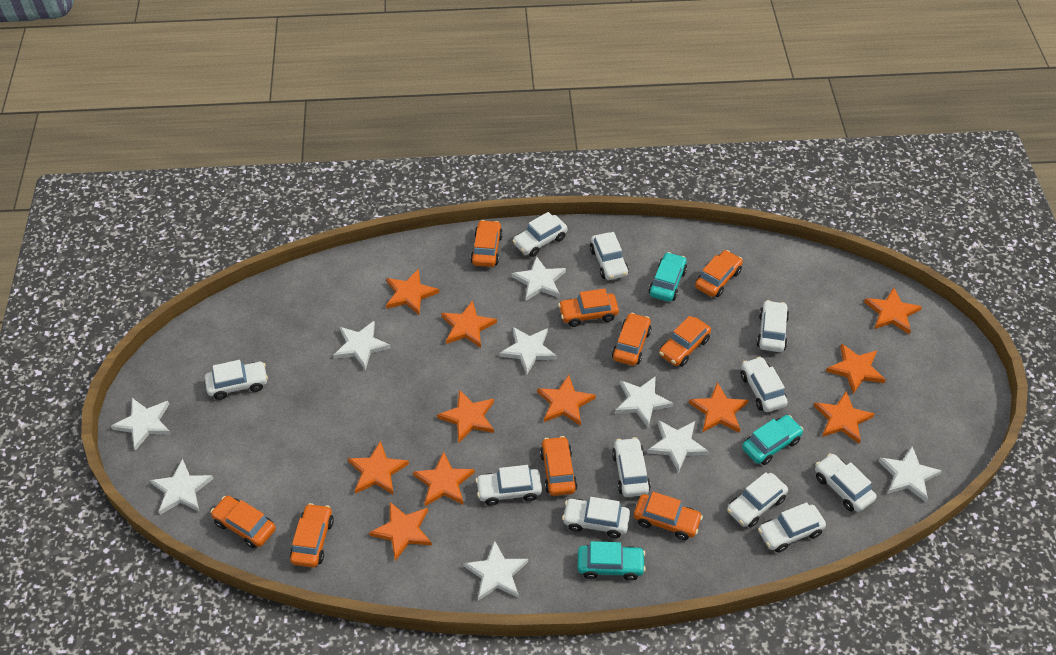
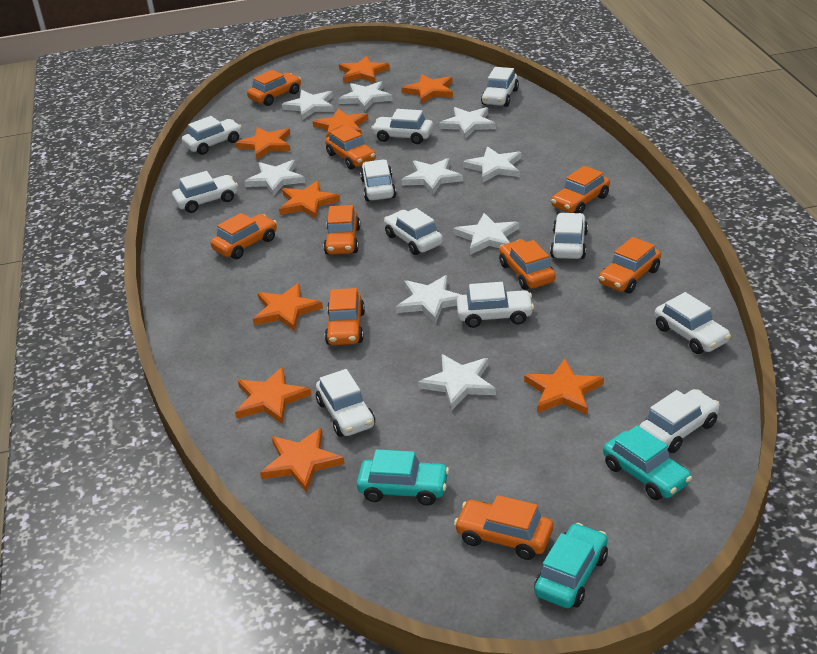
orange star: 11 -> 9

